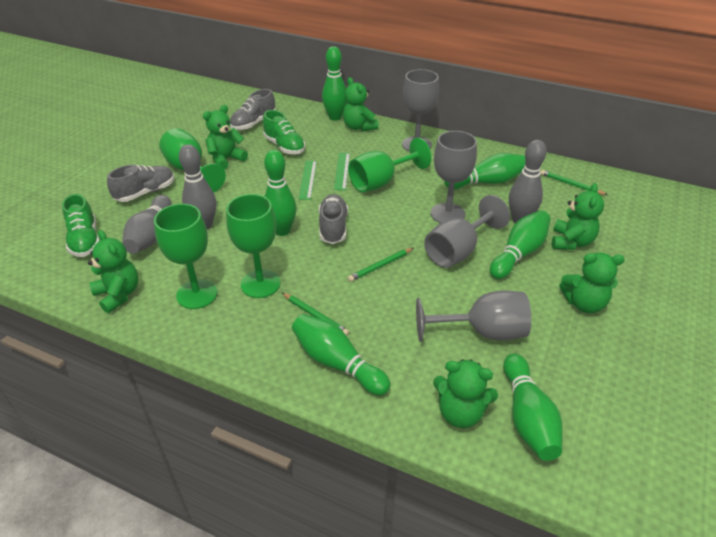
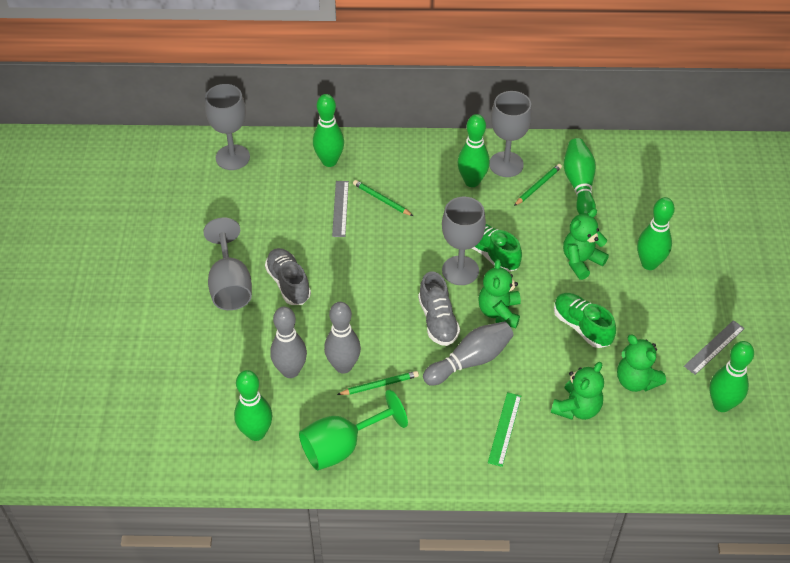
green goblet: 4 -> 1
green ruler: 2 -> 1
green teddy bear: 6 -> 4
grey ruler: 0 -> 2
grey shoe: 3 -> 2

